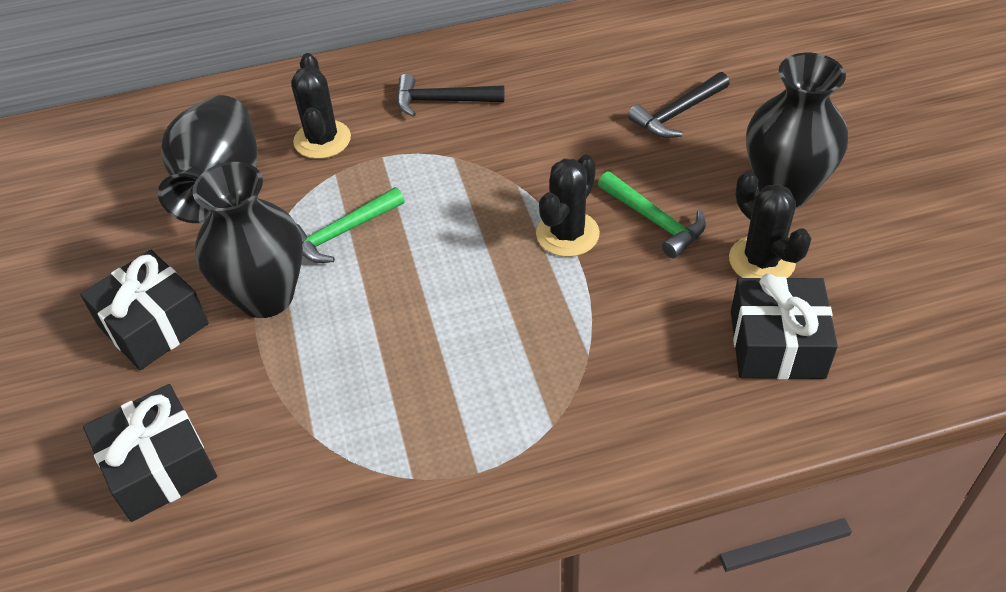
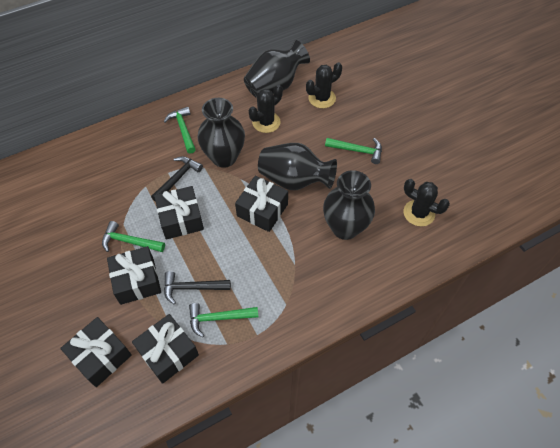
black gift: 3 -> 5
black vase: 3 -> 4
green hammer: 2 -> 4

